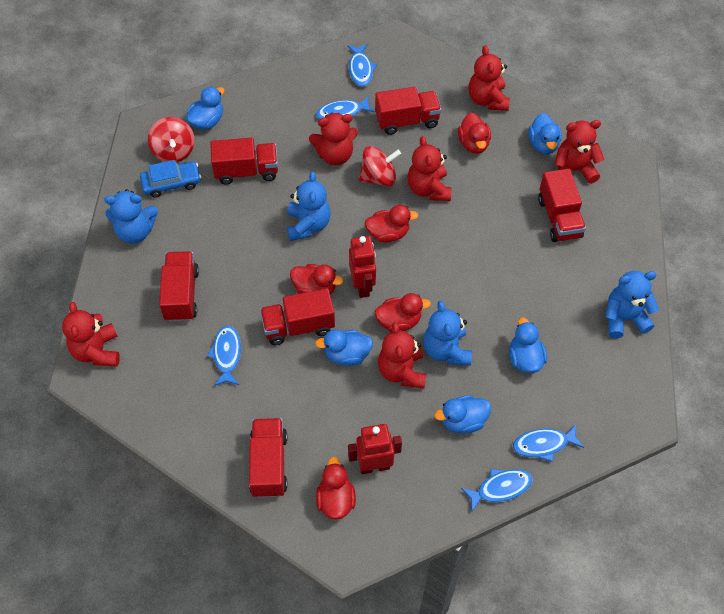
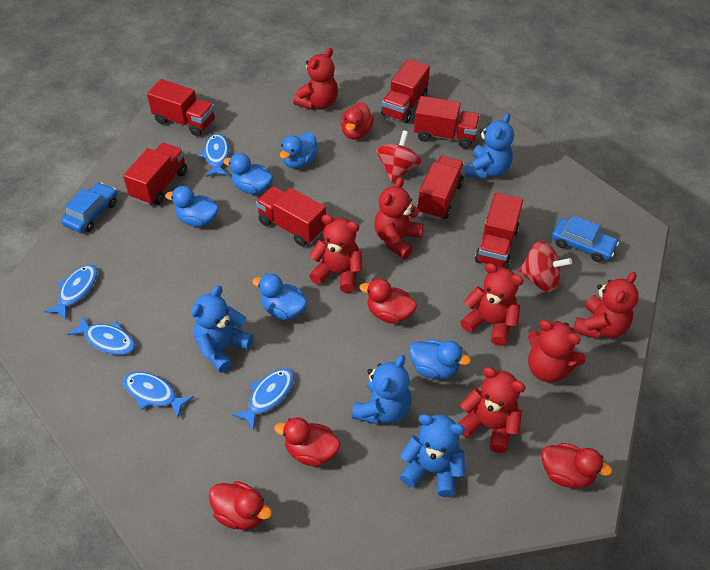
blue car: 1 -> 2
red robot: 2 -> 0
red teddy bear: 6 -> 7
red truck: 6 -> 7

